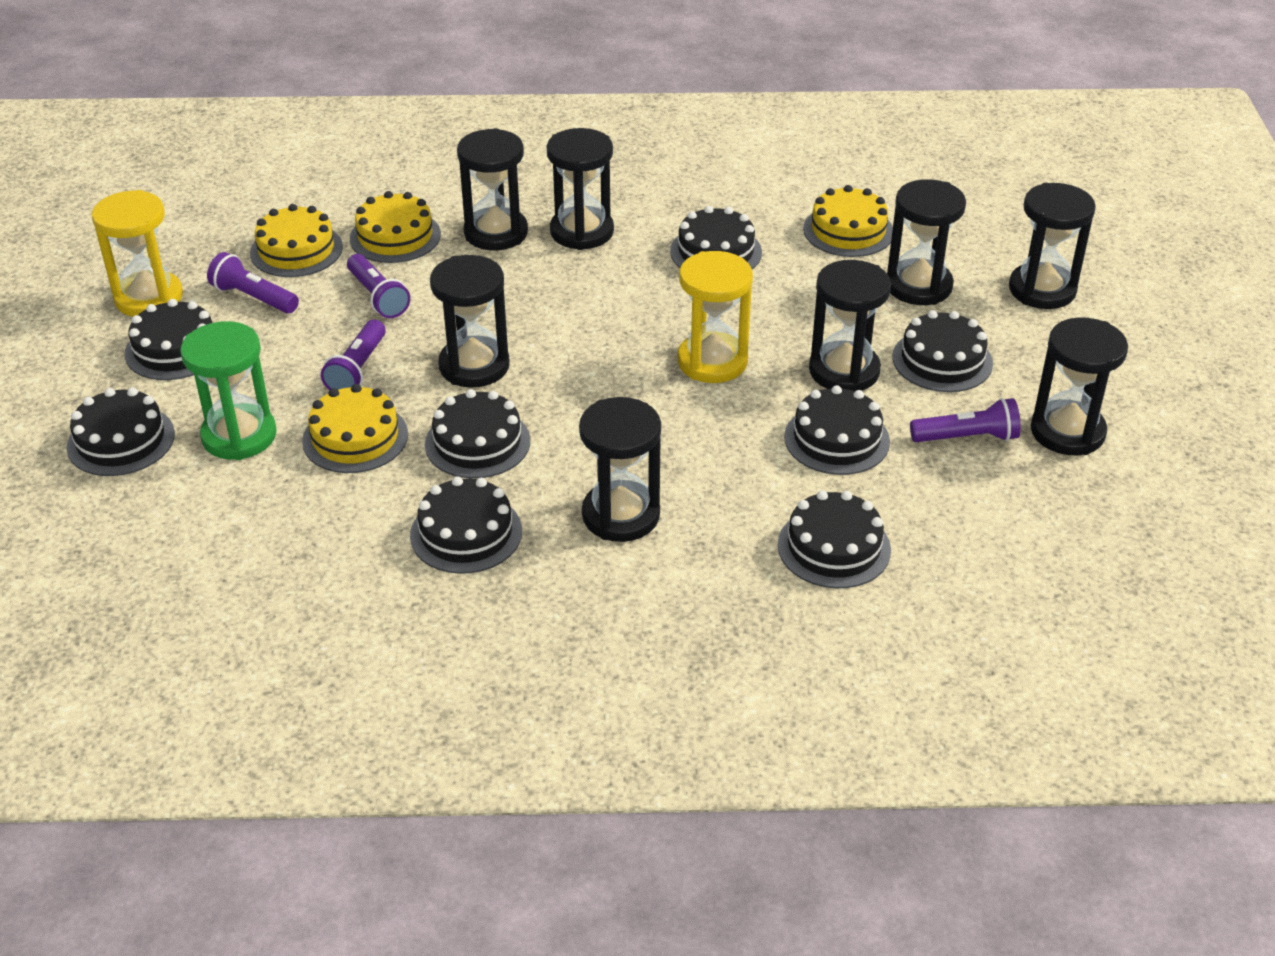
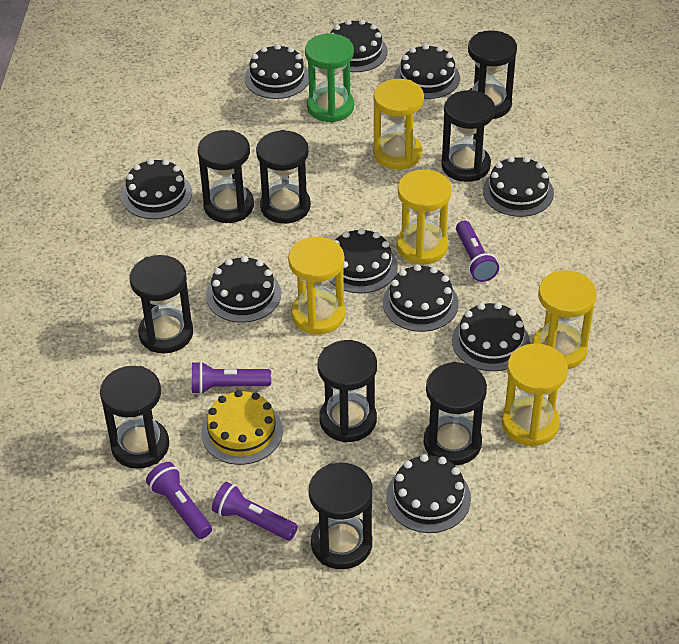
black cake: 8 -> 10
black hourglass: 8 -> 9
yellow cake: 4 -> 1
yellow hourglass: 2 -> 5

